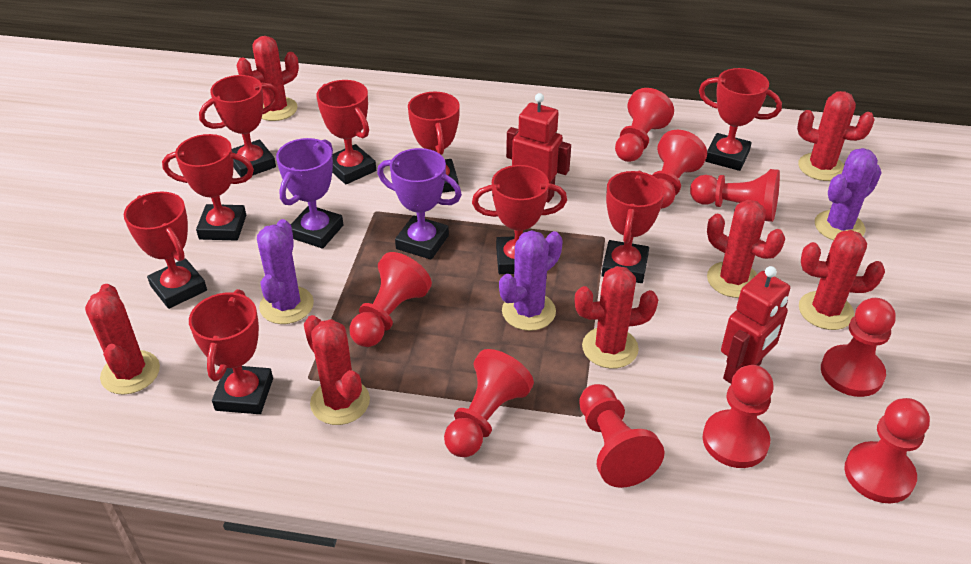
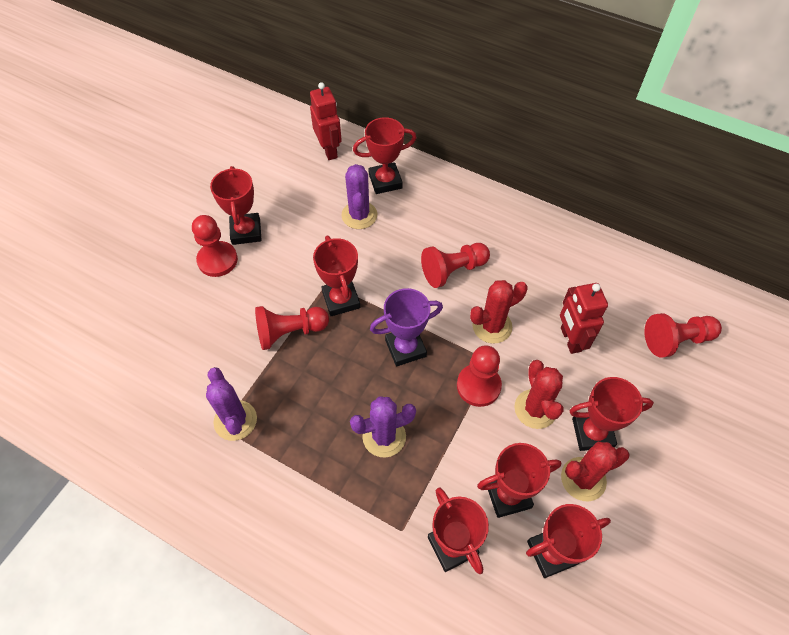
purple trophy: 2 -> 1
red cactus: 7 -> 3
red pawn: 9 -> 5
red trophy: 9 -> 7

